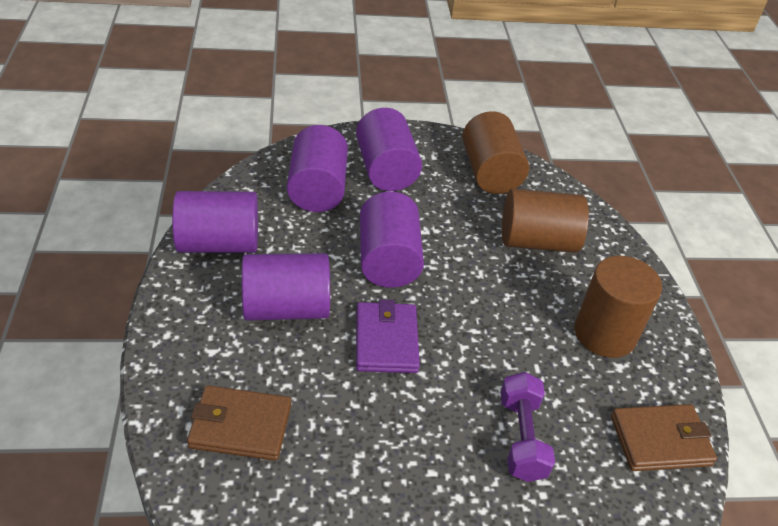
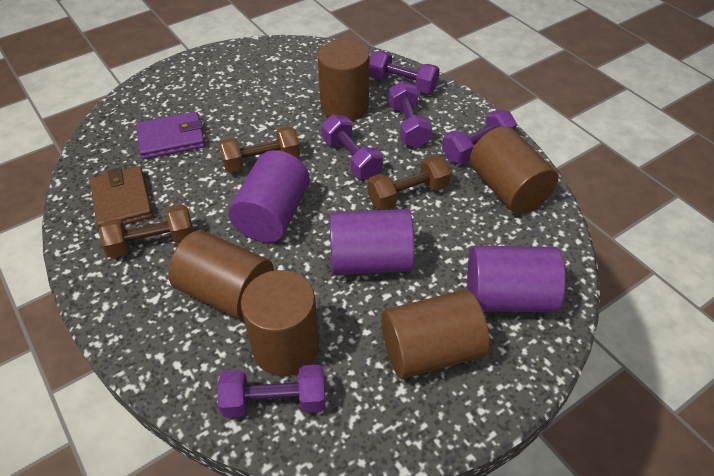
brown cylinder: 3 -> 5
brown dumbbell: 0 -> 3
brown wallet: 2 -> 1
purple cylinder: 5 -> 3
purple dumbbell: 1 -> 5

